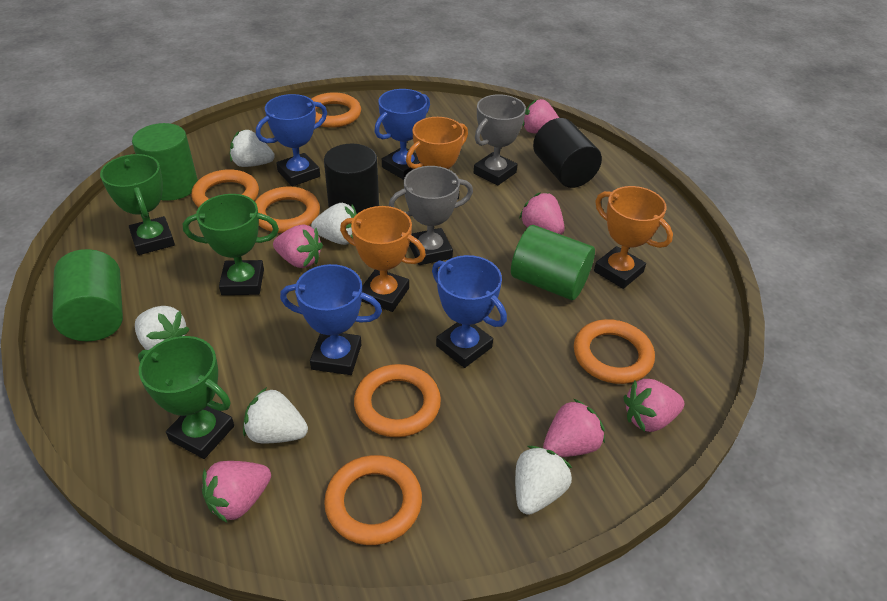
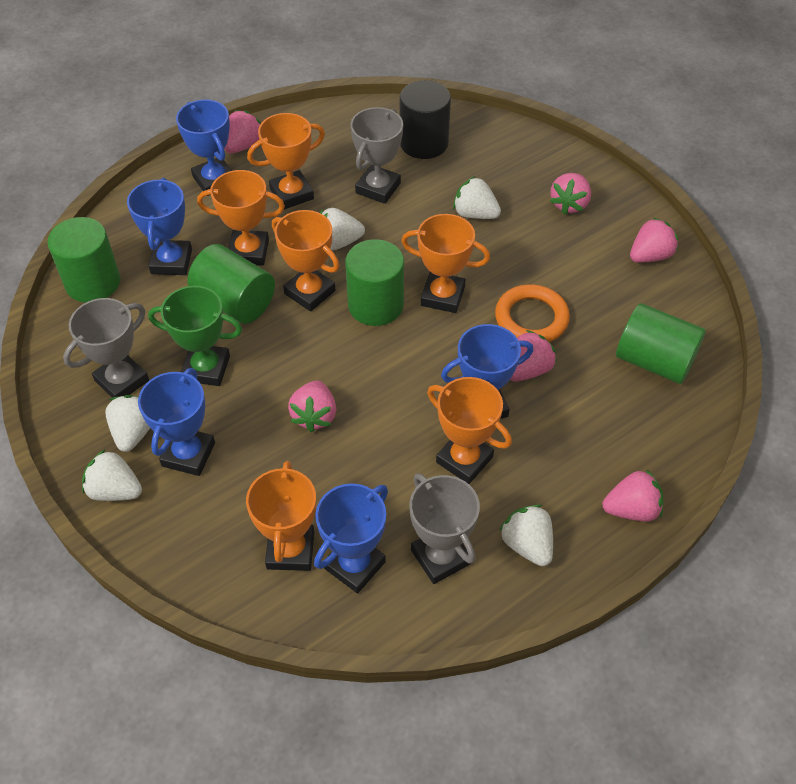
black cylinder: 2 -> 1
blue trophy: 4 -> 5
green cylinder: 3 -> 4
green trophy: 3 -> 1
grey trophy: 2 -> 3
orange ring: 6 -> 1
orange trophy: 3 -> 6

